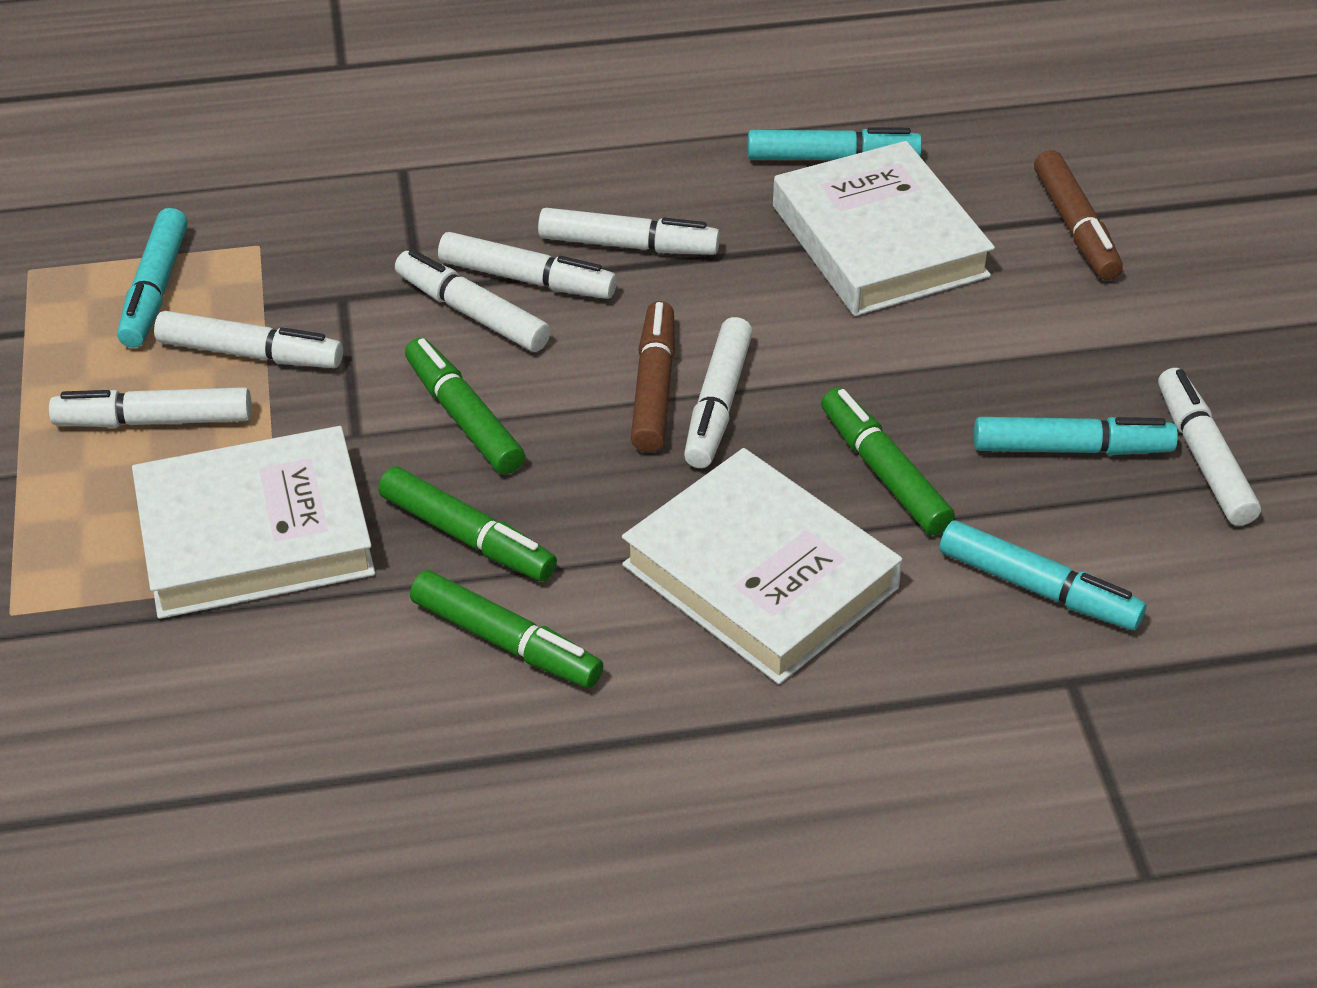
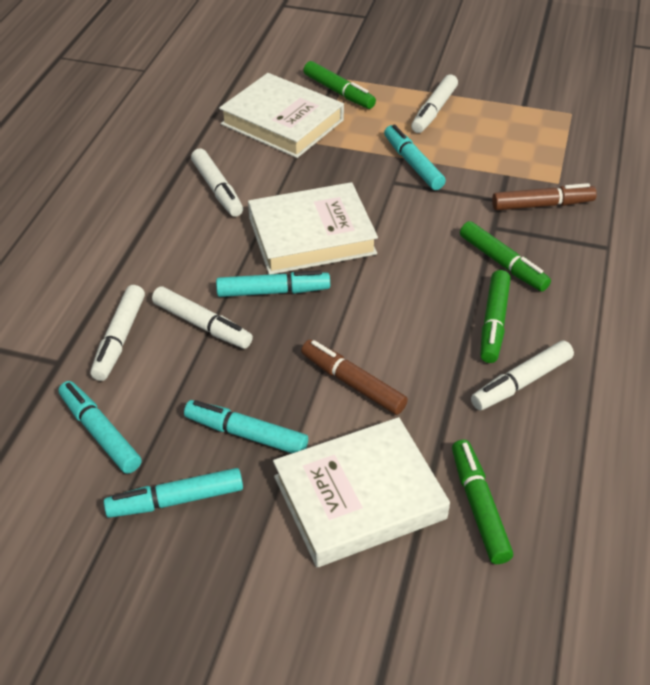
turquoise marker: 4 -> 5
white marker: 7 -> 5

